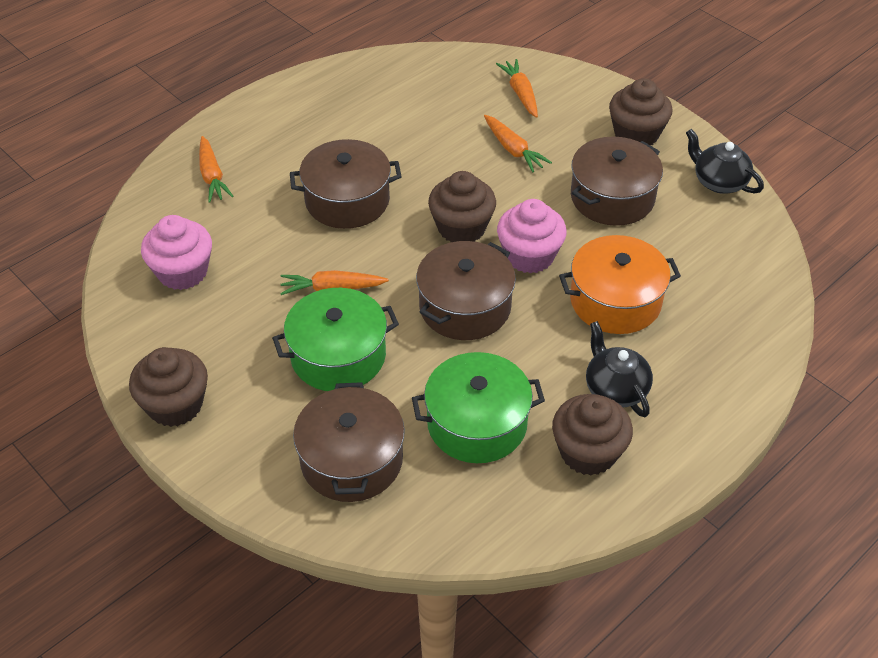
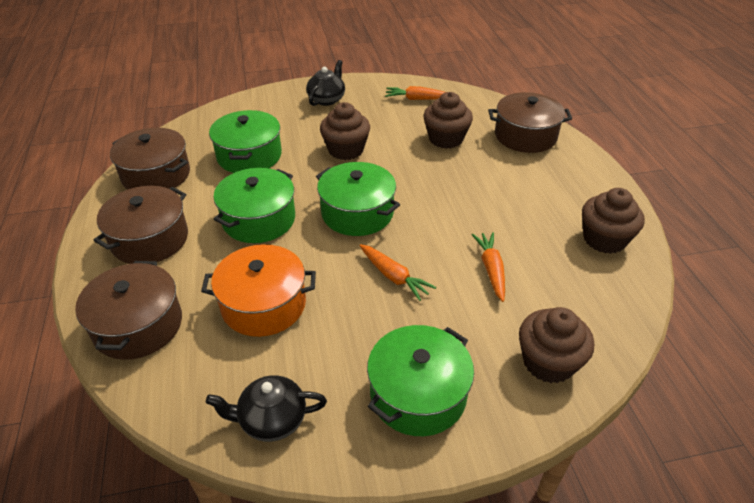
green pot: 2 -> 4
orange carrot: 4 -> 3
pink cupcake: 2 -> 0

